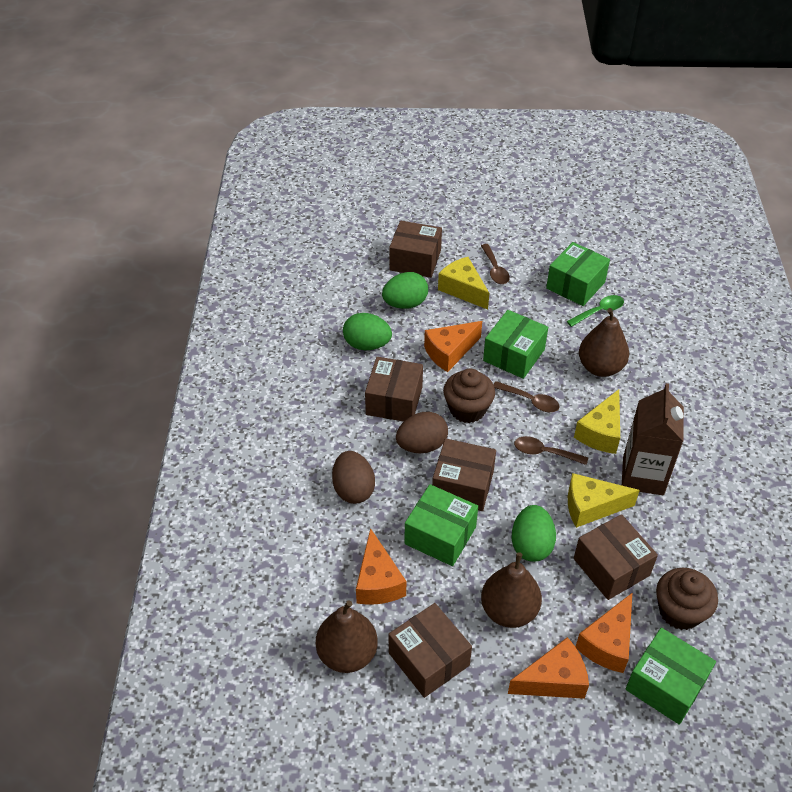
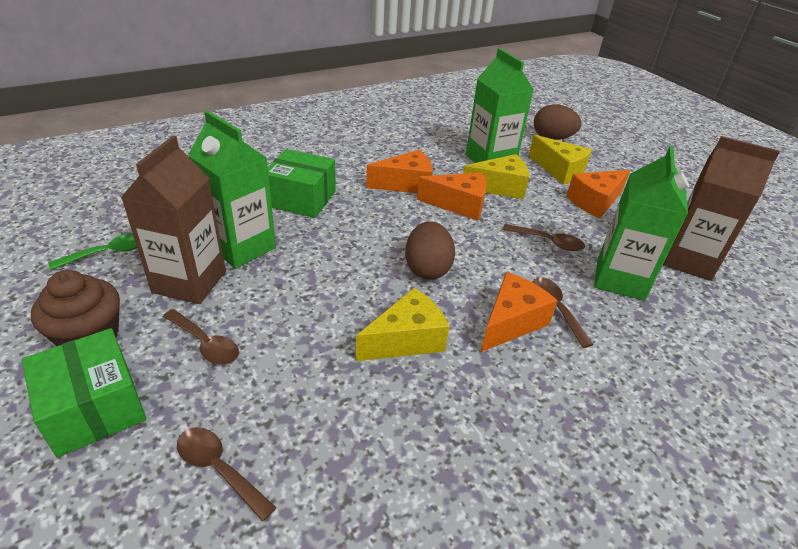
brown box: 5 -> 0
brown carton: 1 -> 2
brown cupcake: 2 -> 1
brown pear: 3 -> 0
brown spoon: 3 -> 4
green box: 4 -> 2
green carton: 0 -> 3
green egg: 3 -> 0

